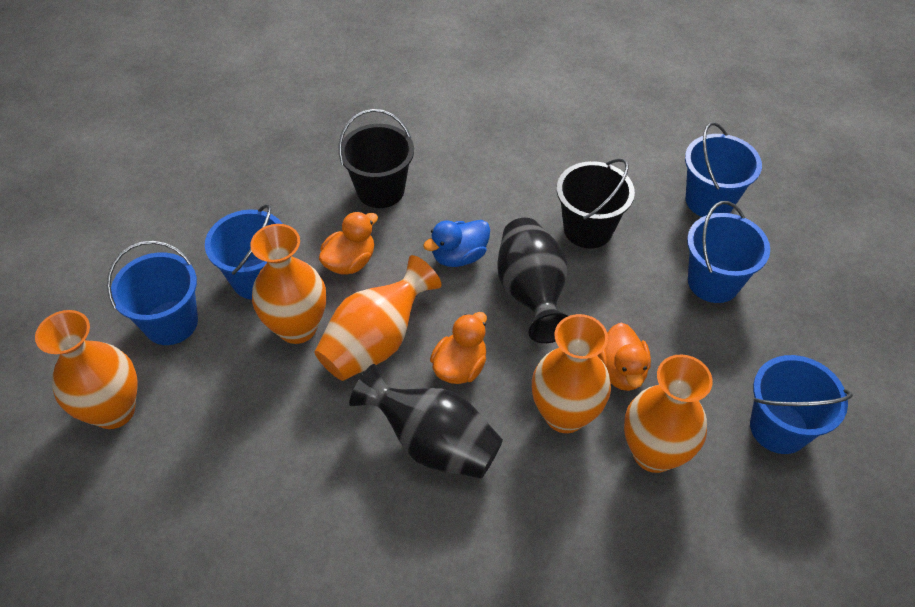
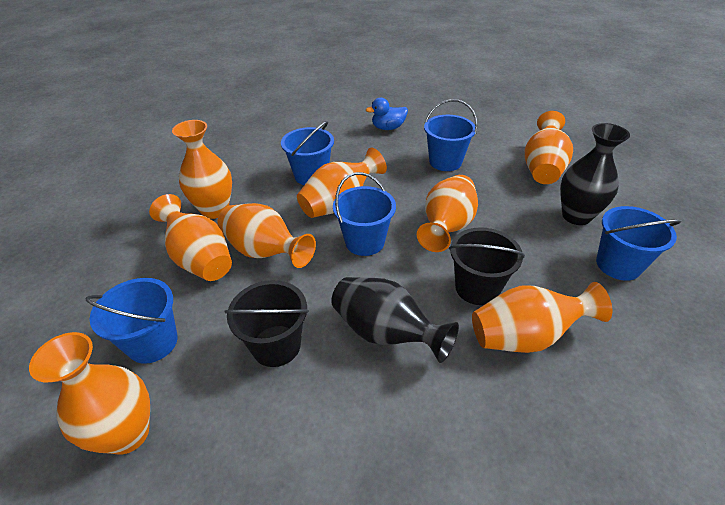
orange duck: 3 -> 0
orange vase: 5 -> 8

